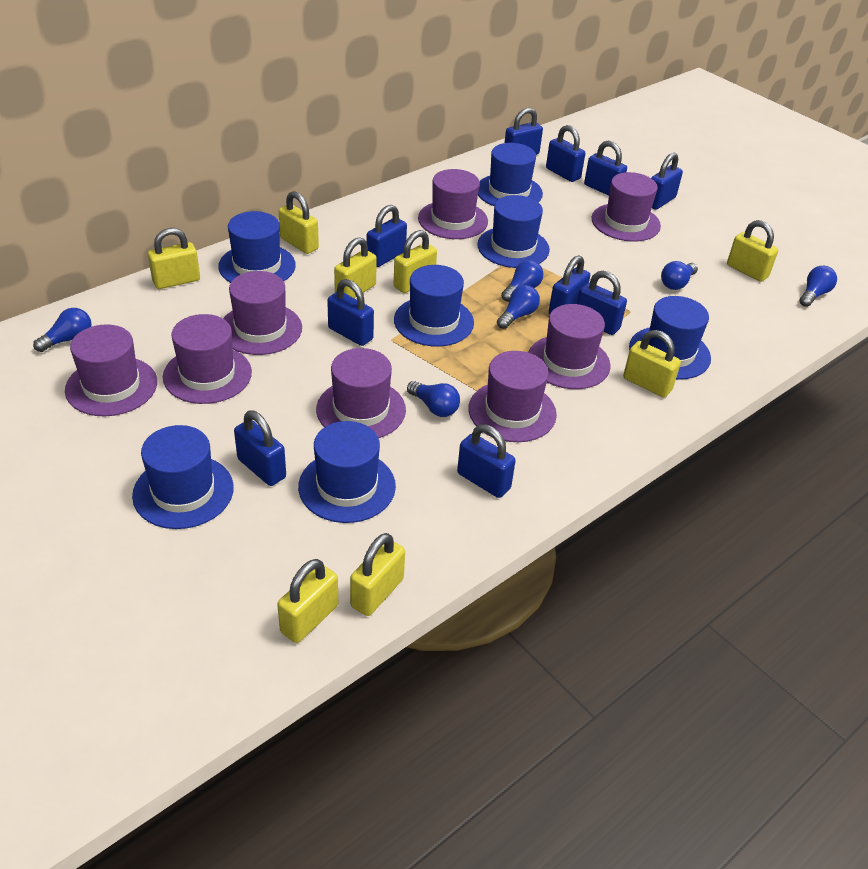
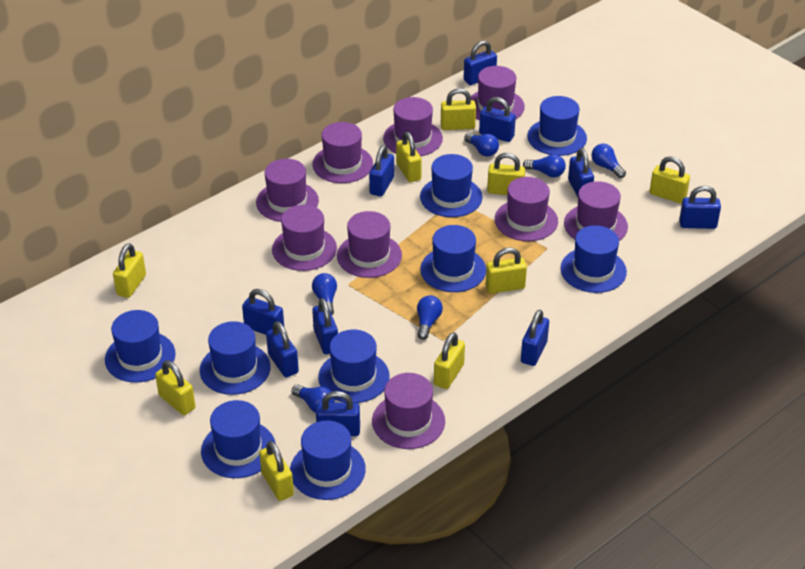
blue hat: 7 -> 9
purple hat: 8 -> 9
yellow padlock: 8 -> 9

